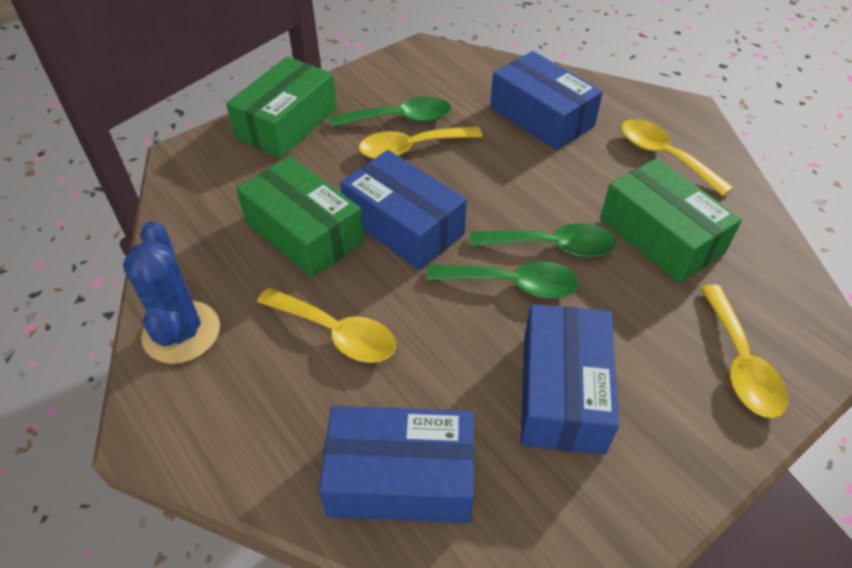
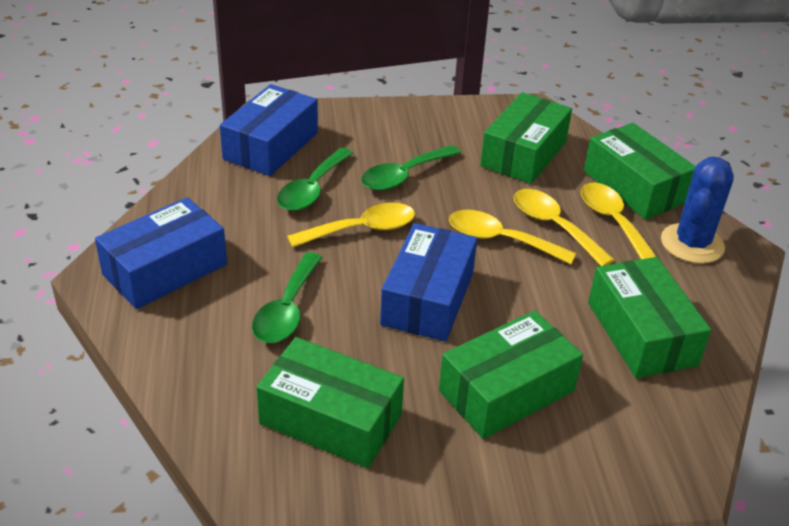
blue box: 4 -> 3
green box: 3 -> 5

